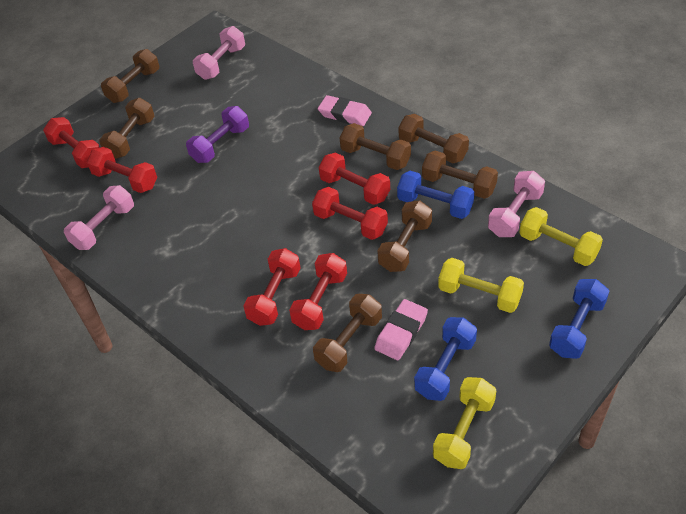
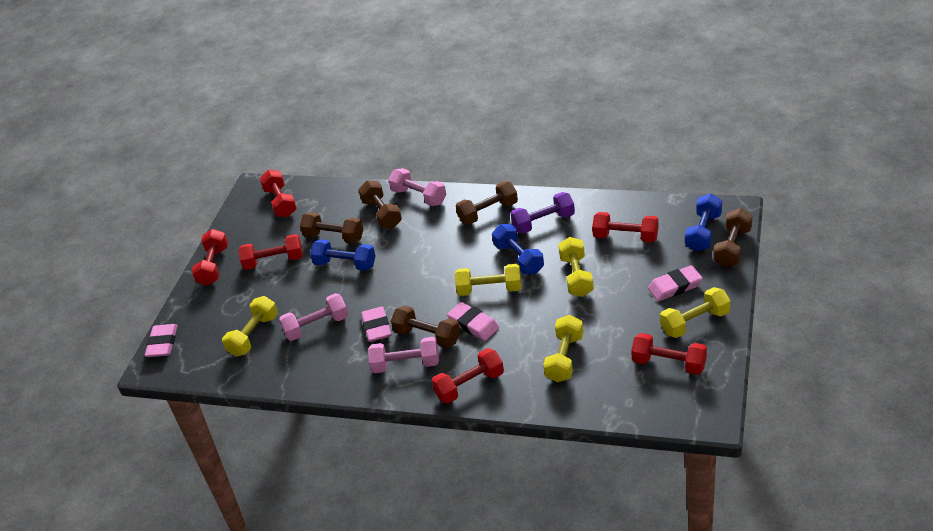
brown dumbbell: 7 -> 5
pink eraser: 2 -> 4
yellow dumbbell: 3 -> 5

